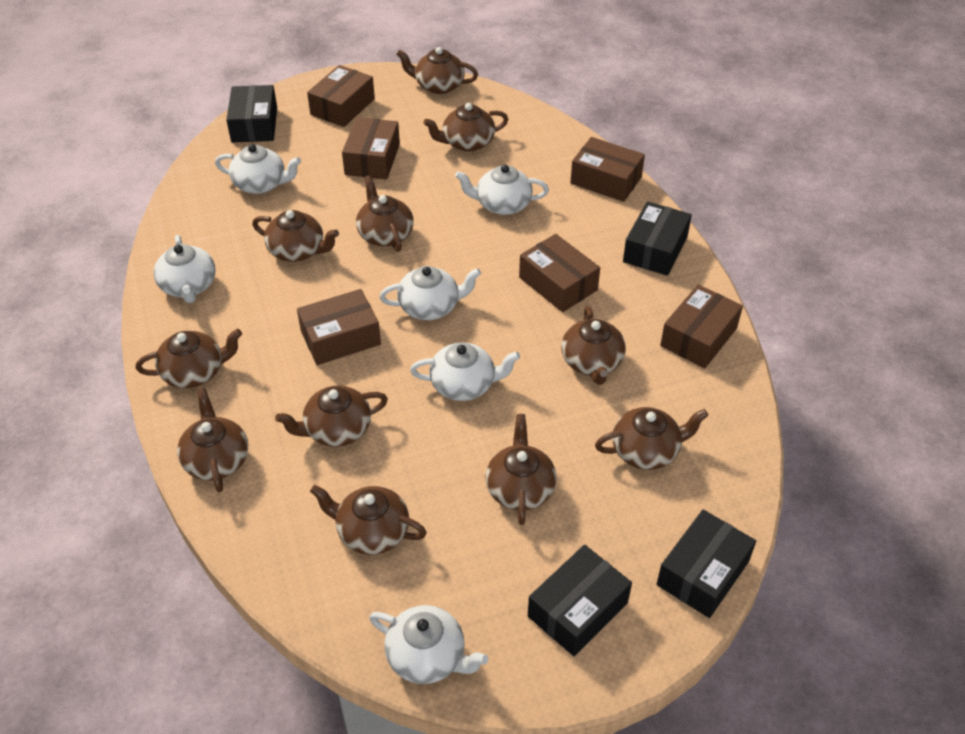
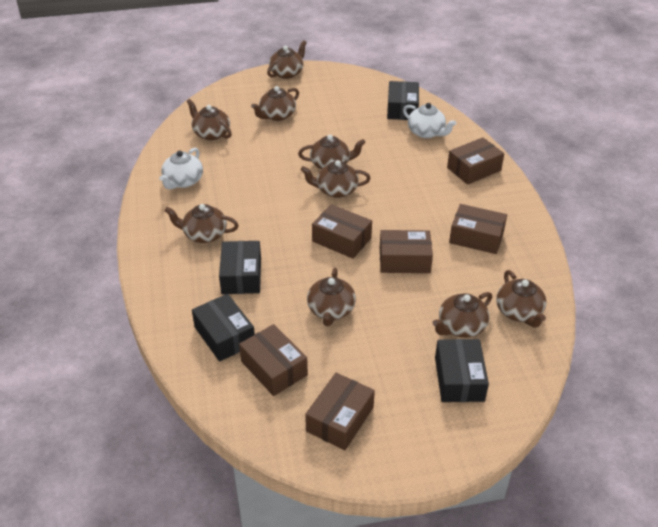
brown teapot: 11 -> 9
white teapot: 6 -> 2

